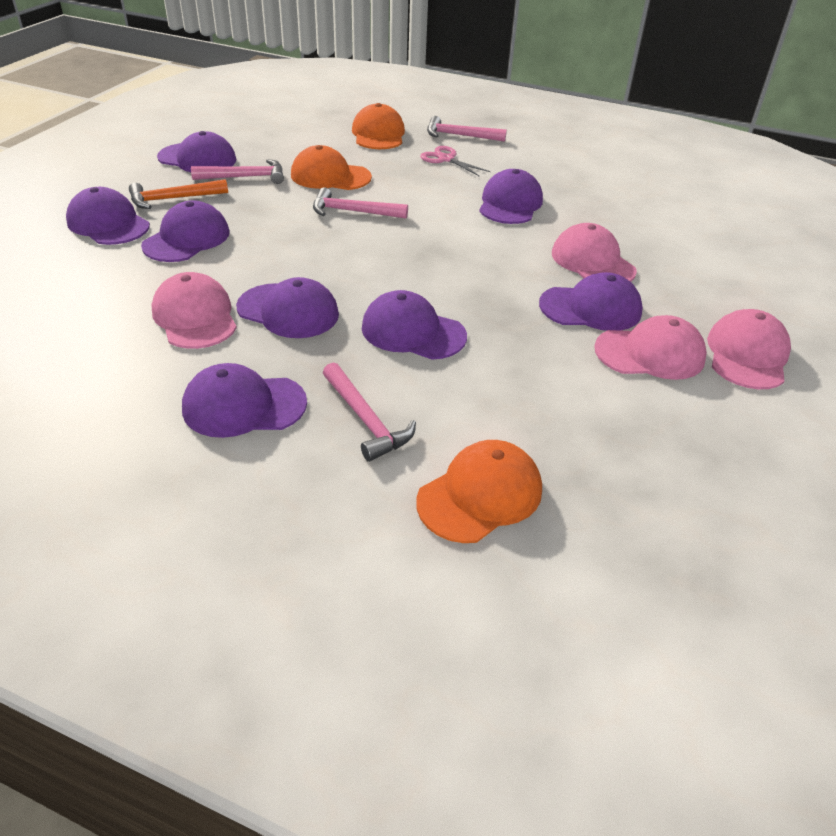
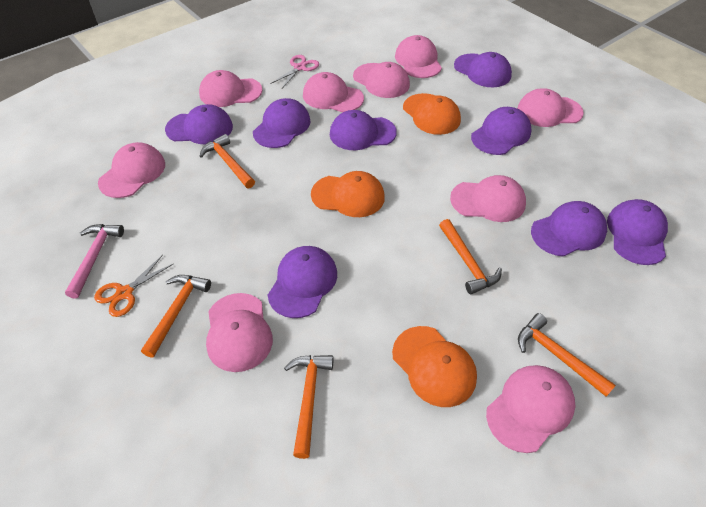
orange hammer: 1 -> 5
orange scissors: 0 -> 1
pink cap: 4 -> 9
pink hammer: 4 -> 1

